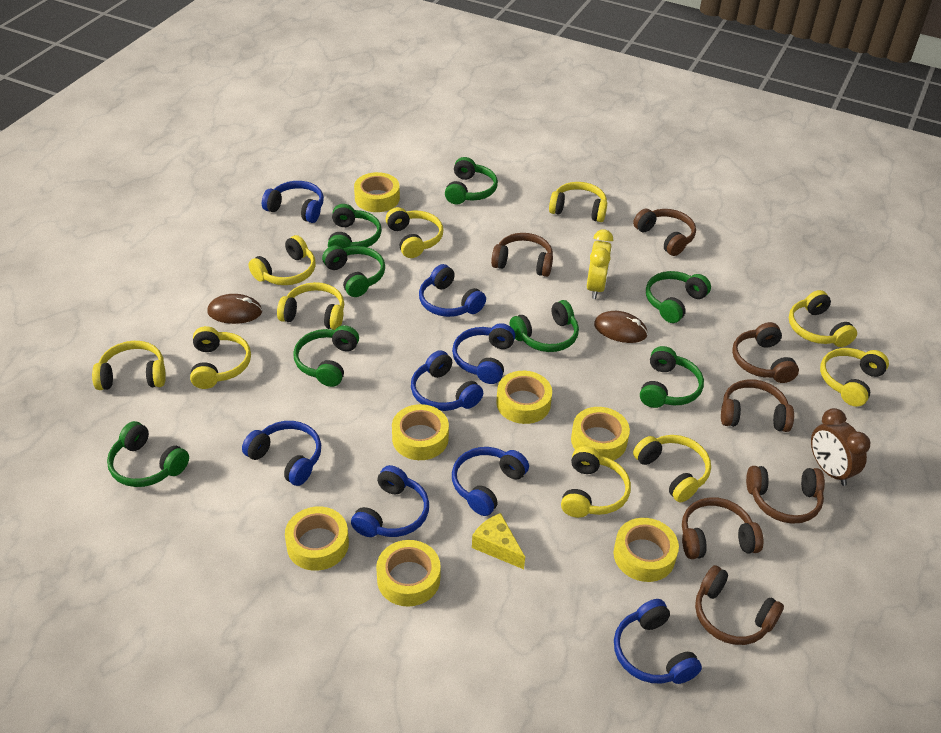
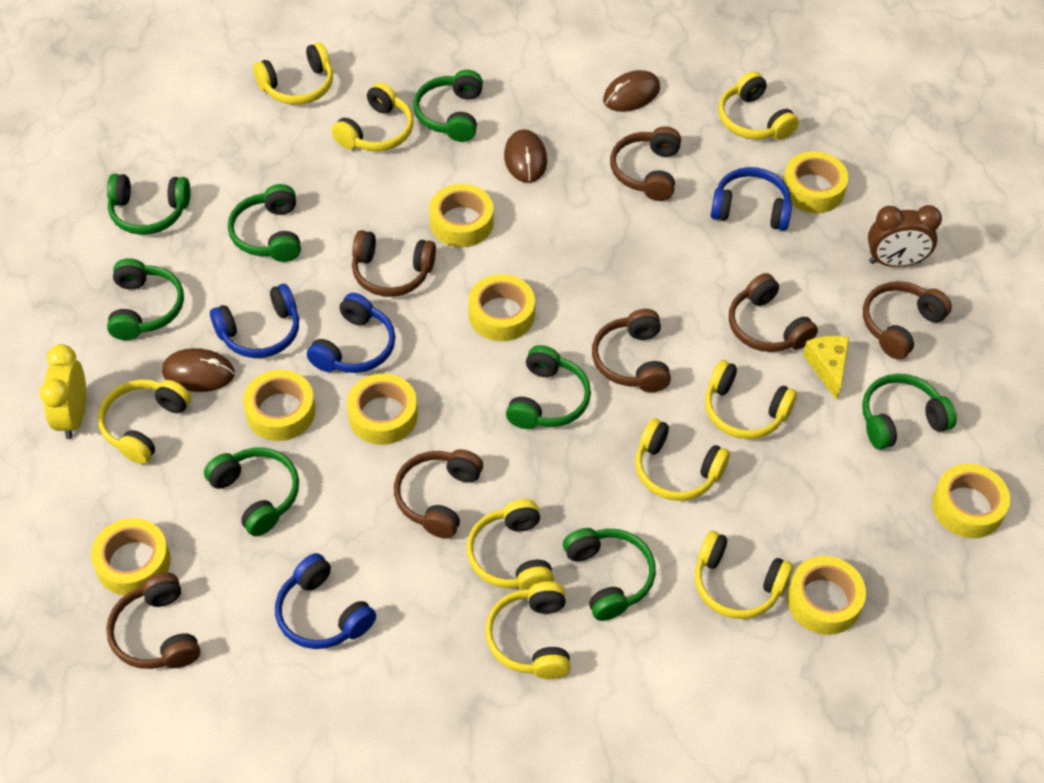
blue headphones: 8 -> 4
brown mouse: 2 -> 3
yellow headphones: 10 -> 9
yellow tape: 7 -> 8

